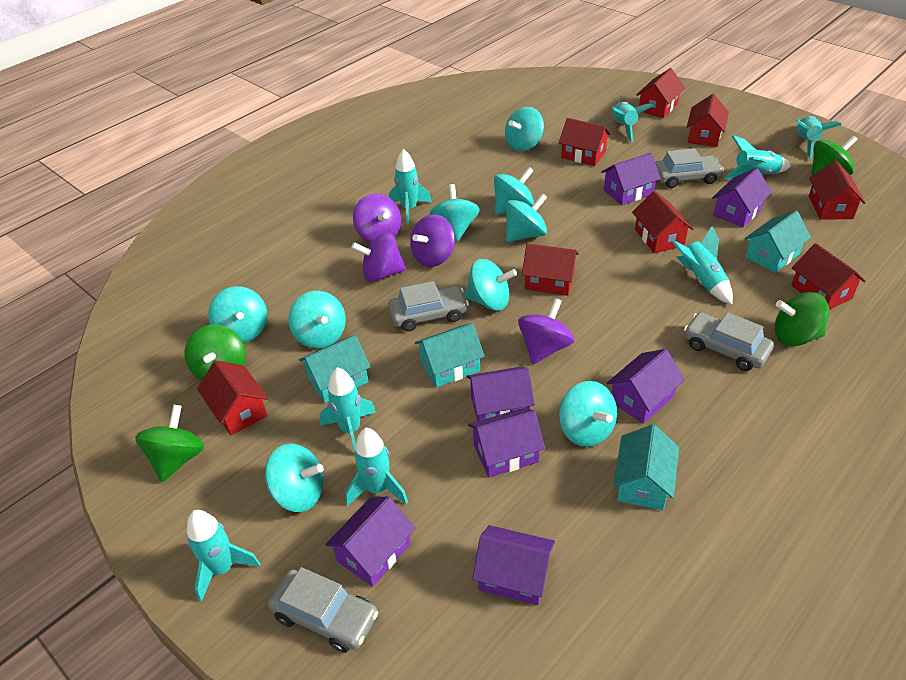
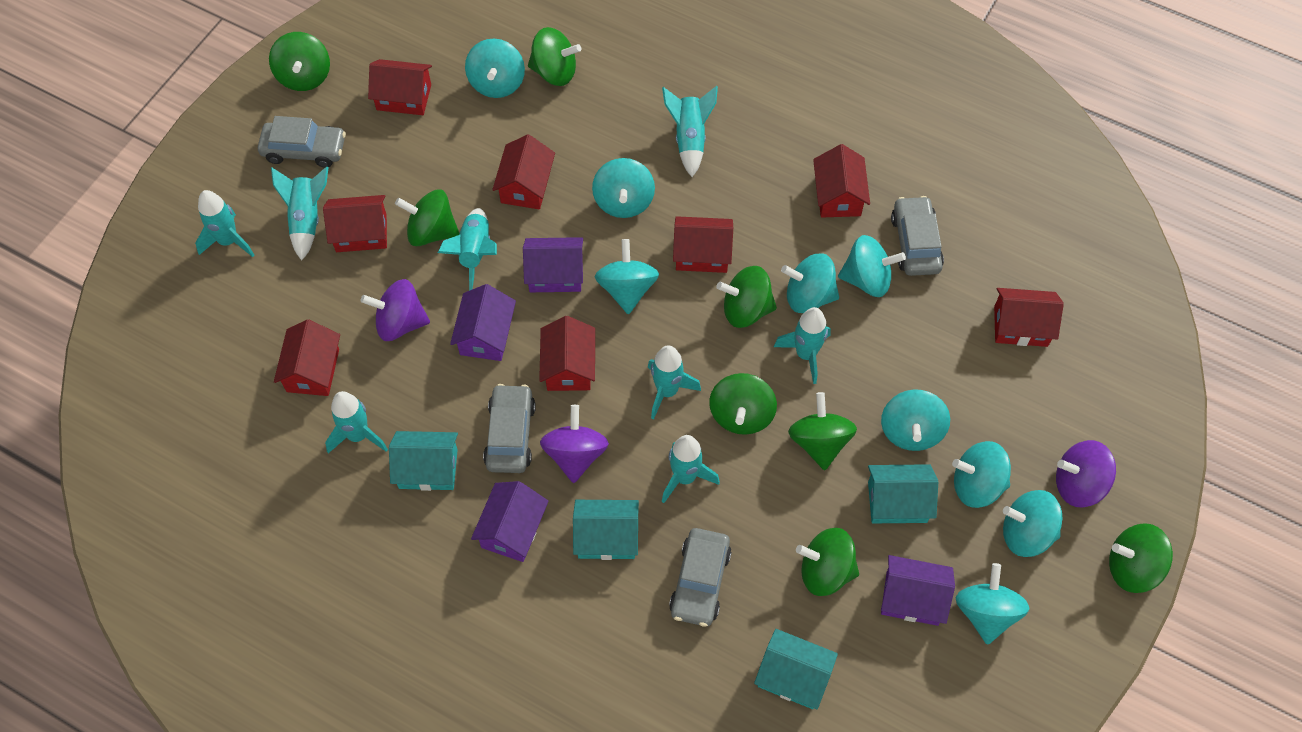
green spinning top: 4 -> 8
purple house: 7 -> 4
purple spinning top: 4 -> 3

